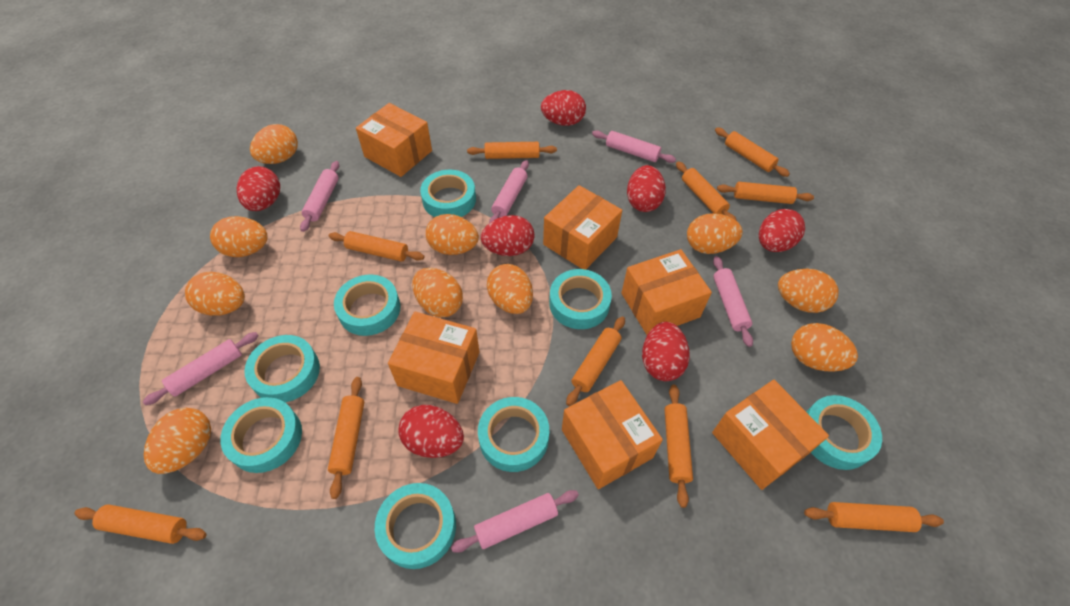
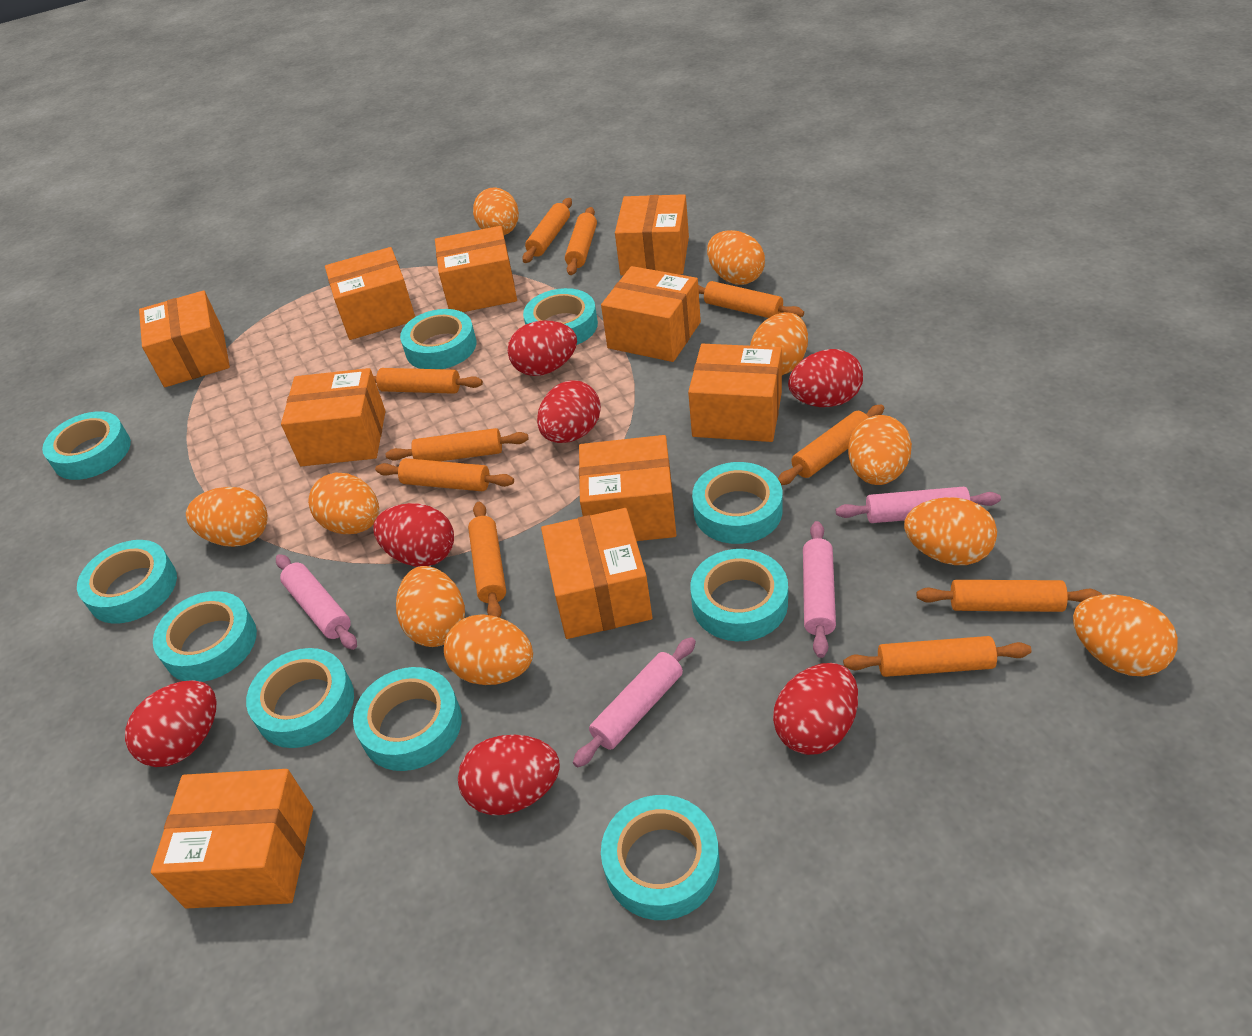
orange box: 6 -> 10
pink rolling pin: 6 -> 4
turquoise tape: 8 -> 10

